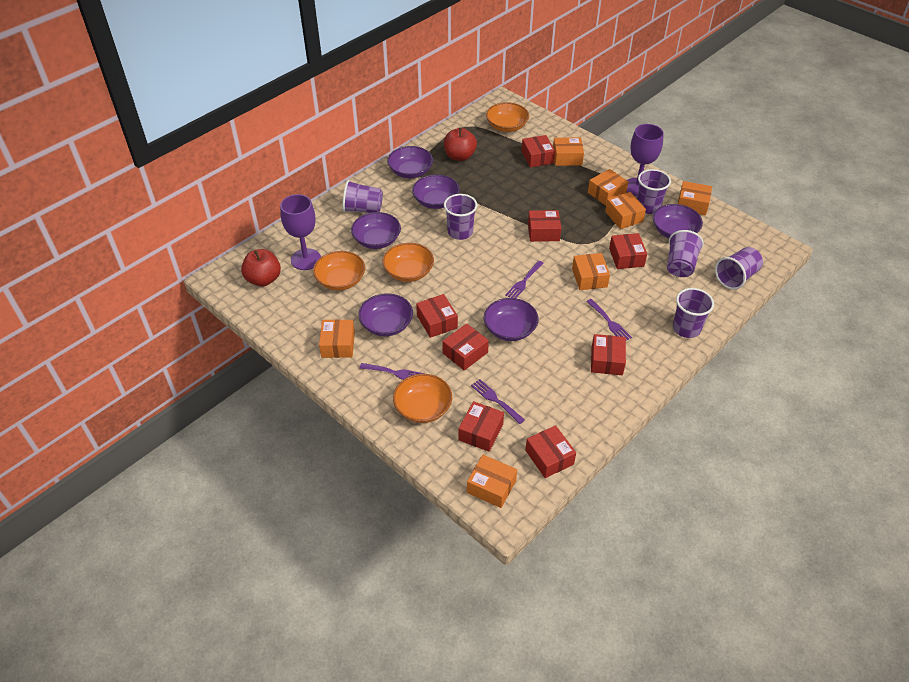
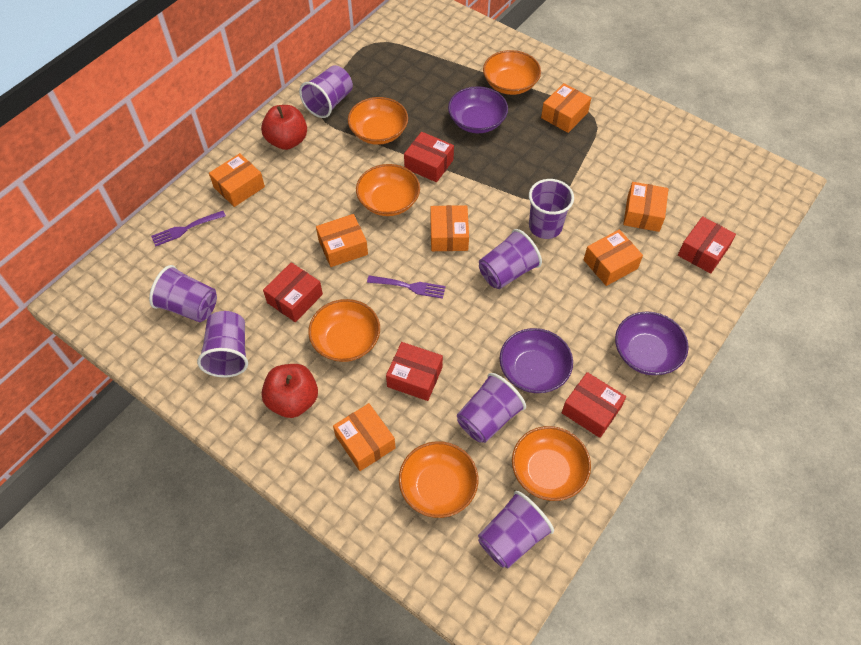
orange bowl: 4 -> 6
purple bowl: 6 -> 3
purple cup: 6 -> 7
purple fork: 4 -> 2
purple goblet: 2 -> 0
red box: 8 -> 5

